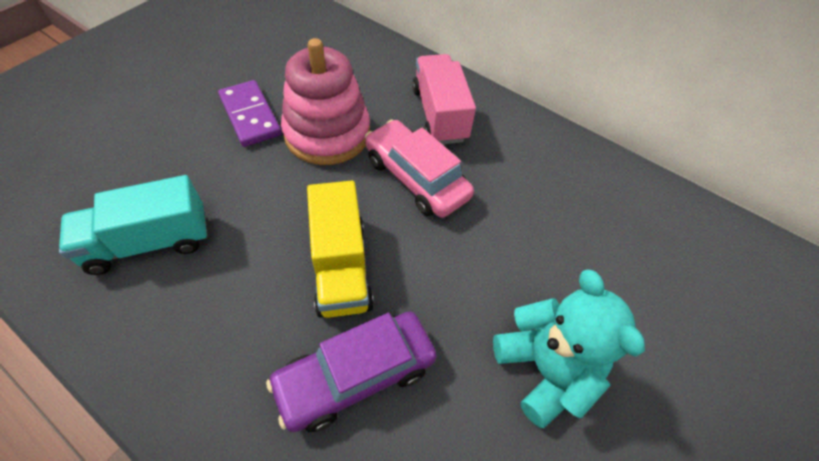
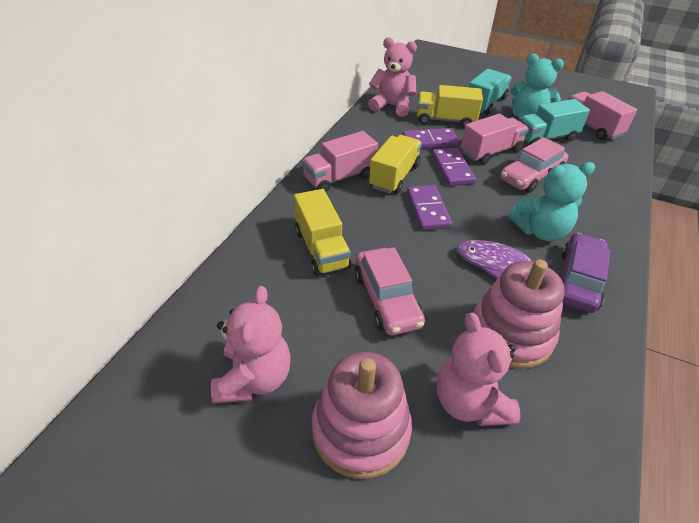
pink car: 1 -> 2
pink stacking toy: 1 -> 2
pink teddy bear: 0 -> 3
pink truck: 1 -> 3
purple domino: 1 -> 3
purple fish: 0 -> 1
turquoise teddy bear: 1 -> 2
turquoise truck: 1 -> 2
yellow truck: 1 -> 3

